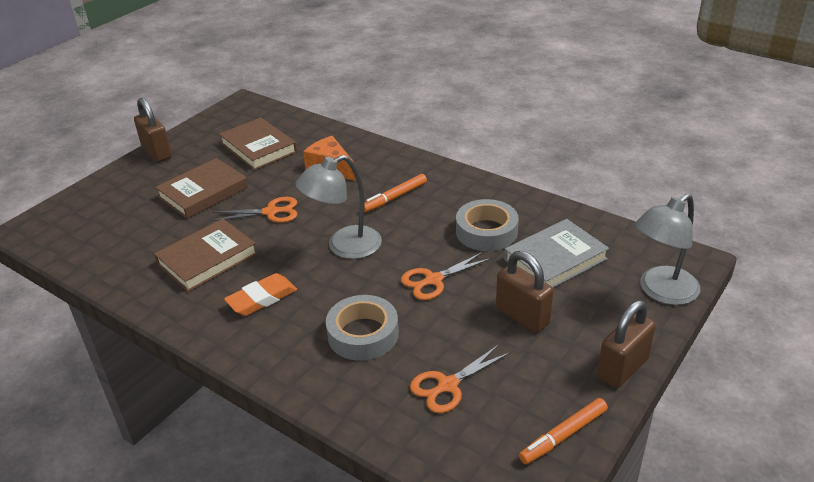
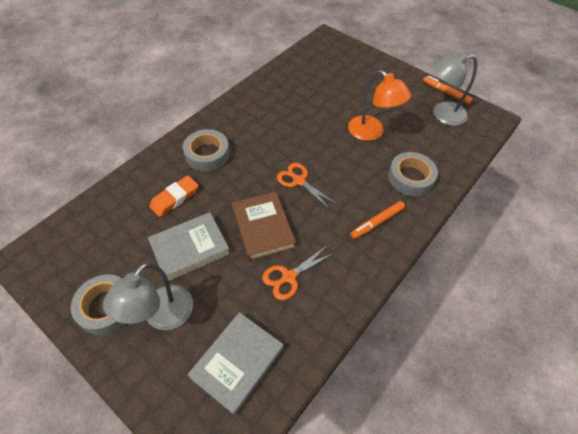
brown book: 3 -> 1
brown padlock: 3 -> 0
grey book: 1 -> 2
grey tape: 2 -> 3
orange cheese: 1 -> 0
orange lamp: 0 -> 1
orange scissors: 3 -> 2

